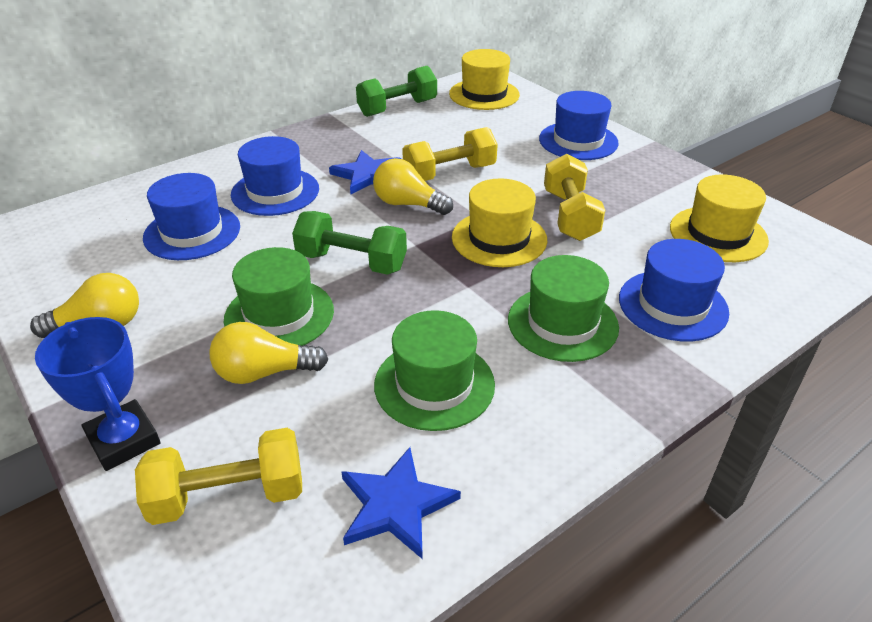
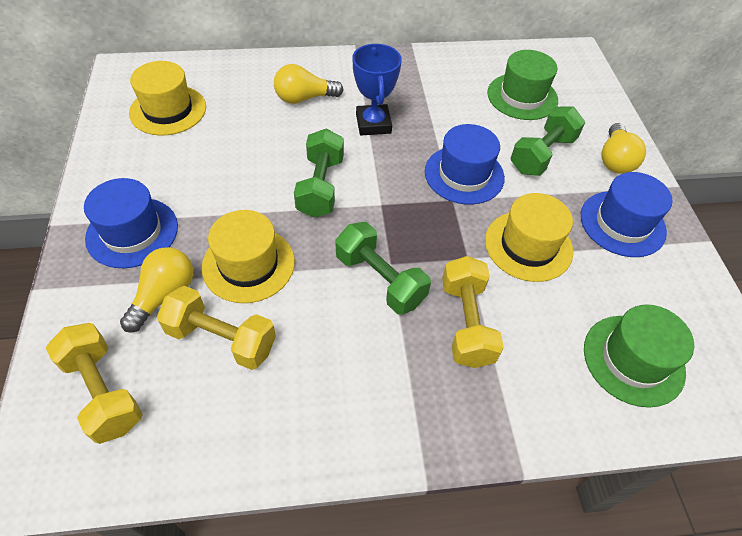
blue hat: 4 -> 3
blue star: 2 -> 0
green dumbbell: 2 -> 3
green hat: 3 -> 2

